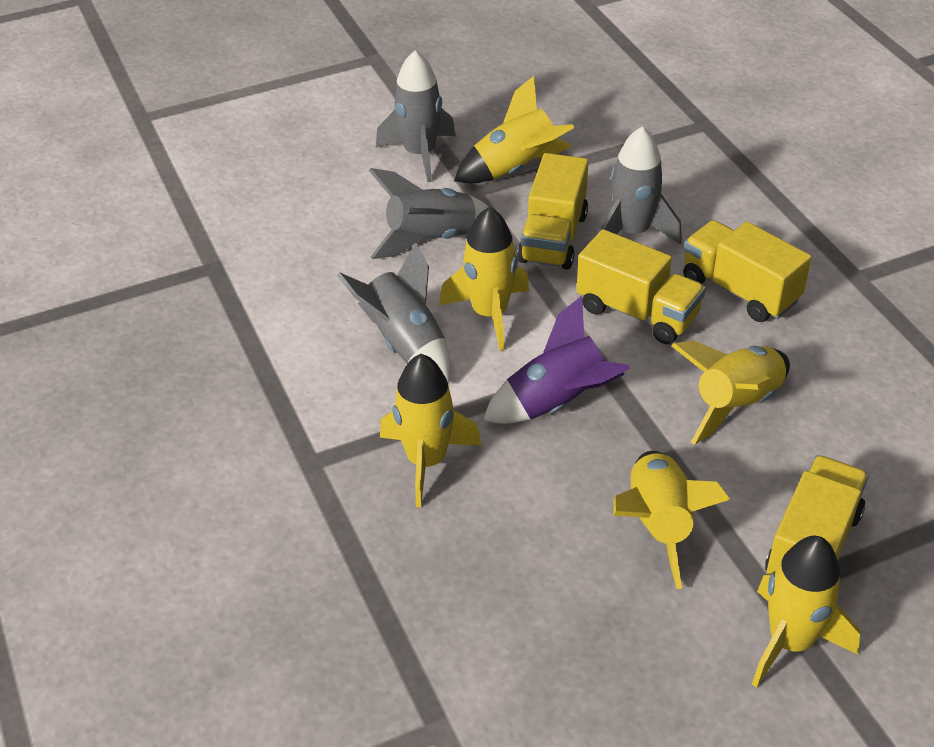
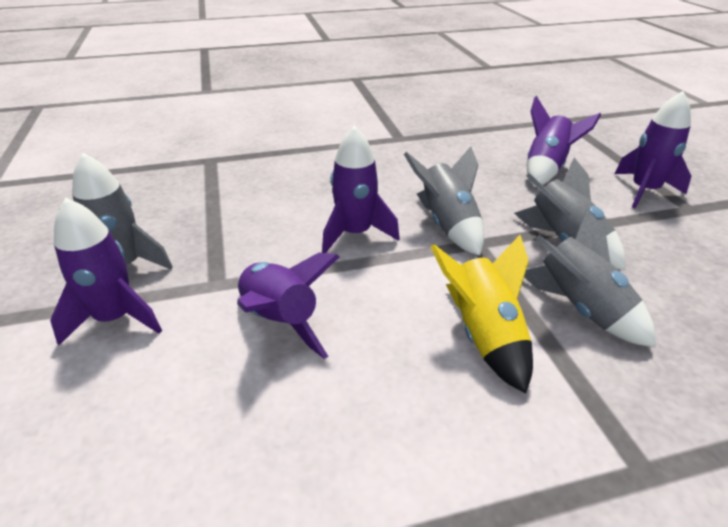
purple rocket: 1 -> 5
yellow rocket: 6 -> 1
yellow truck: 4 -> 0

